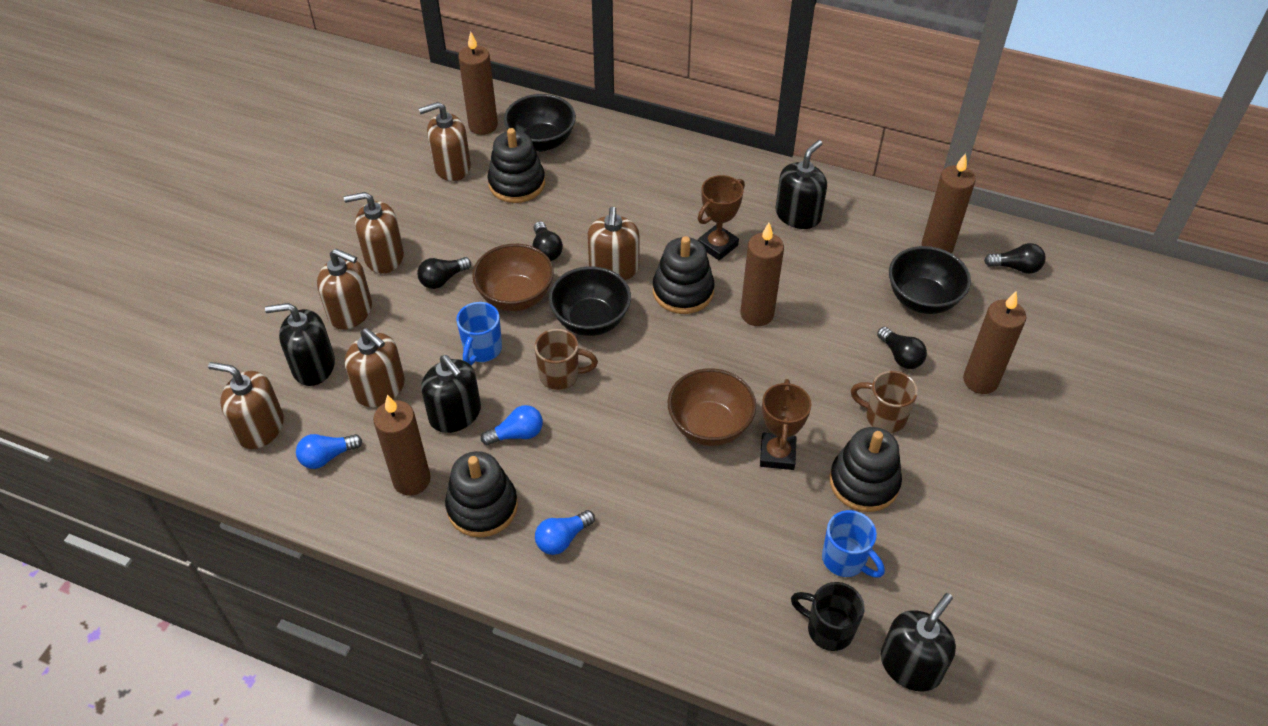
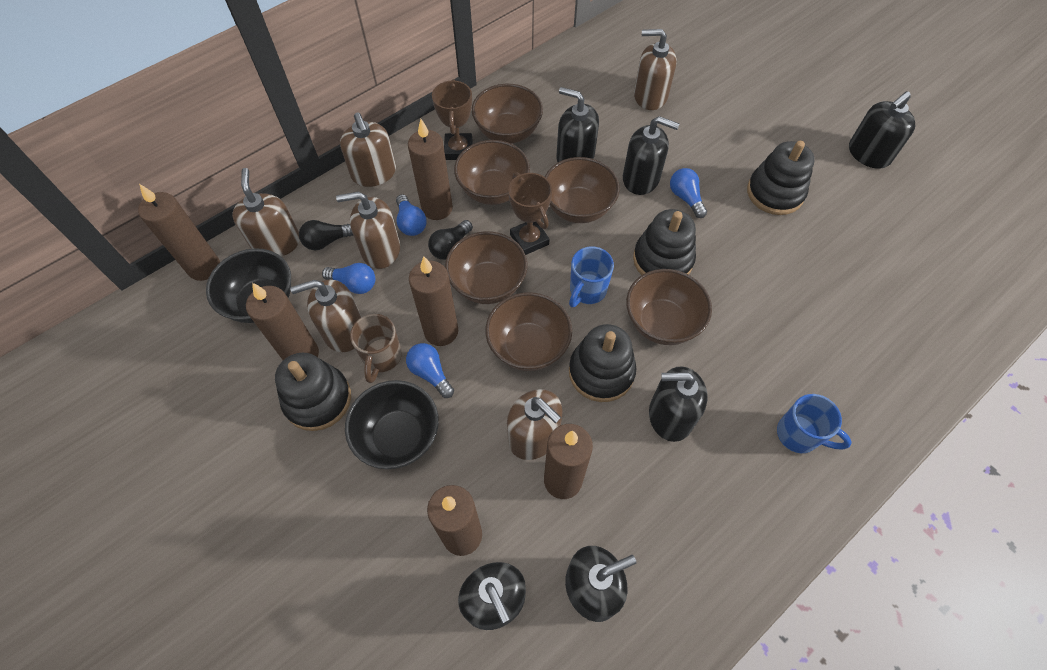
black bowl: 3 -> 2
black light bulb: 4 -> 2
black mug: 1 -> 0
black soap dispenser: 4 -> 6
blue light bulb: 3 -> 4
brown bowl: 2 -> 6
brown candle: 5 -> 6
brown mug: 2 -> 1

